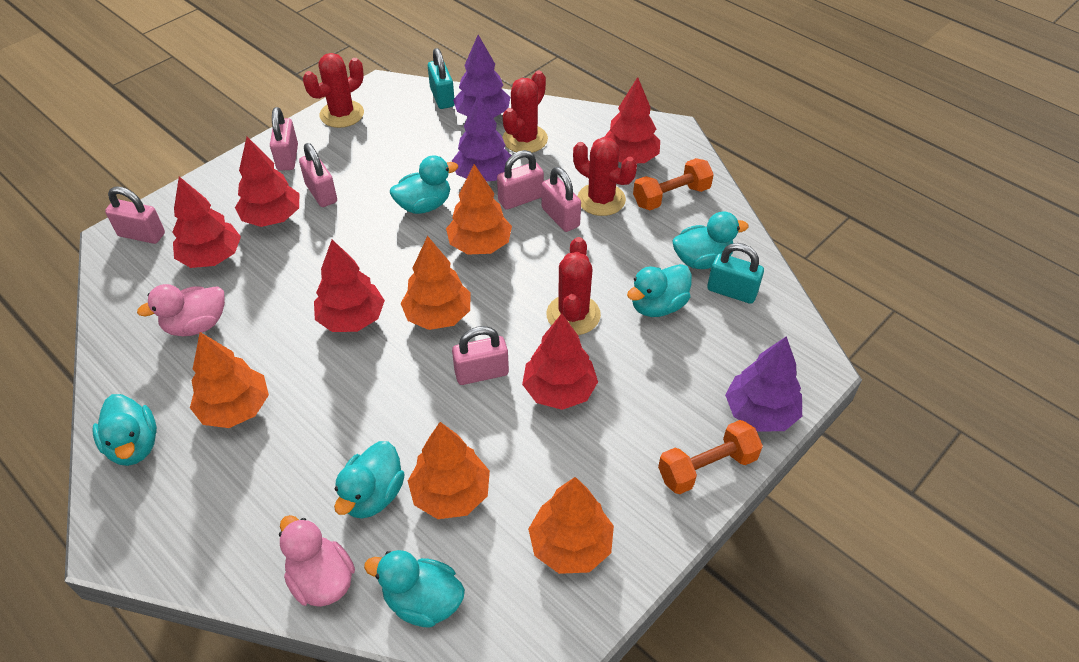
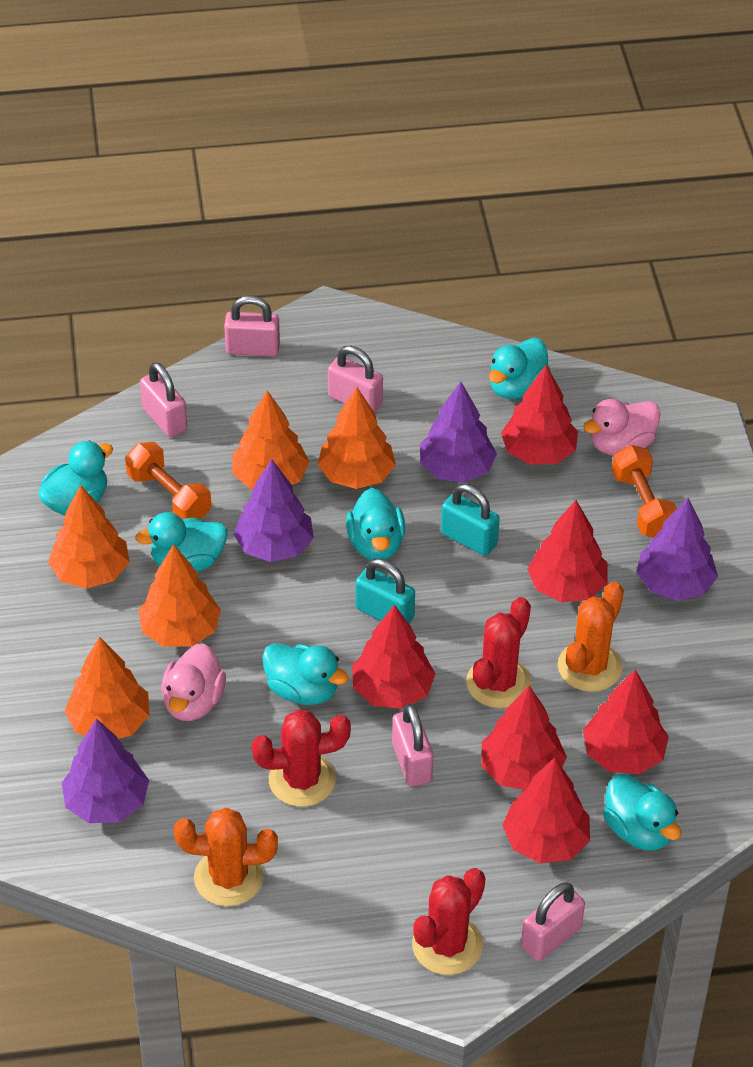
orange cactus: 0 -> 2
pink padlock: 6 -> 5
purple tree: 3 -> 4
red cactus: 4 -> 3
red tree: 5 -> 6

